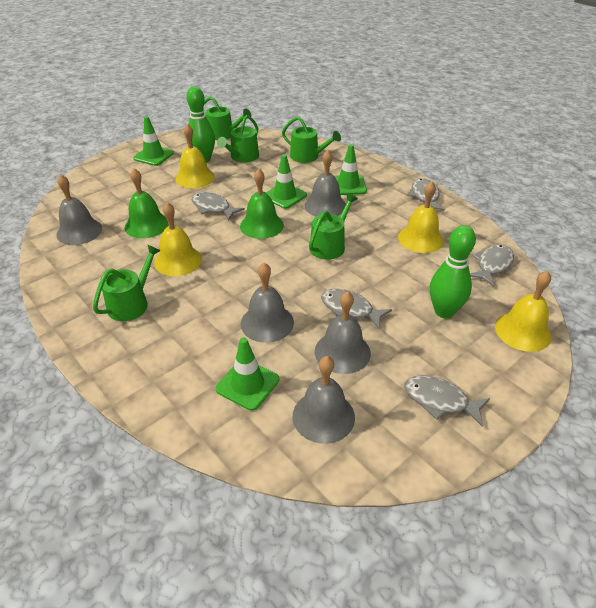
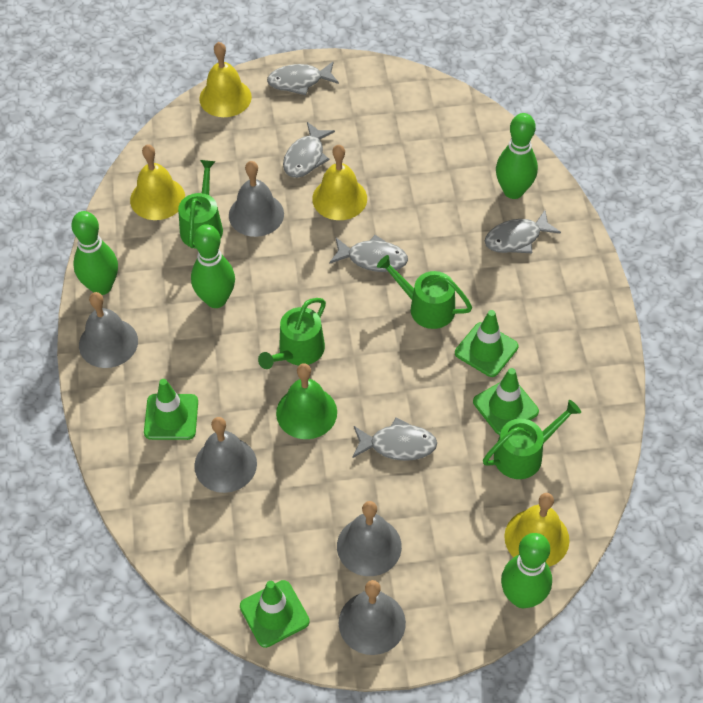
green bell: 2 -> 1
green bowling pin: 2 -> 4
green watering can: 5 -> 4

